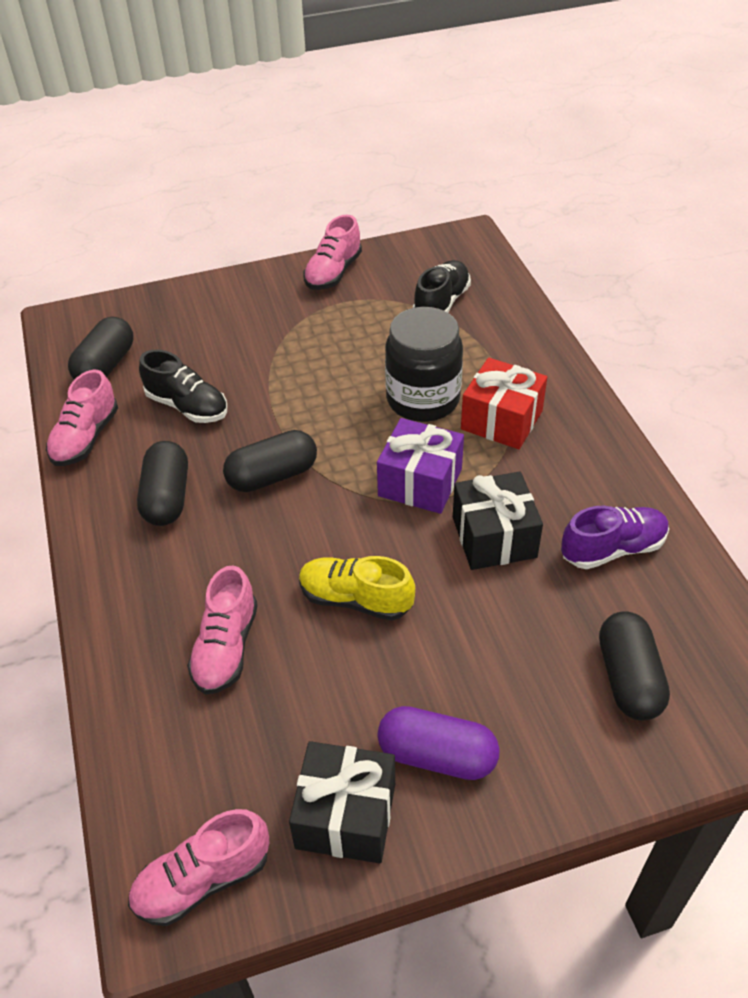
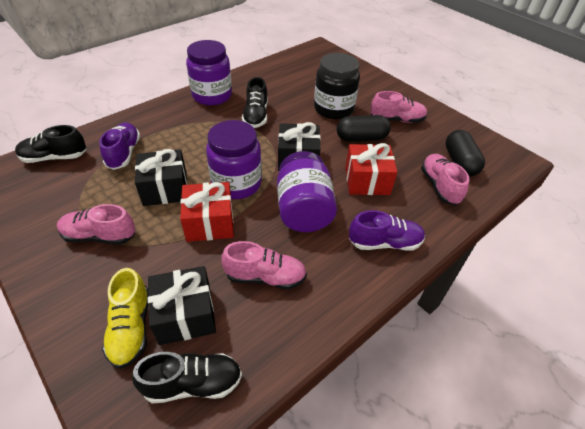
black capsule: 4 -> 2
black gift: 2 -> 3
black shoe: 2 -> 3
purple capsule: 1 -> 0
purple gift: 1 -> 0
purple jar: 0 -> 3
purple shoe: 1 -> 2
red gift: 1 -> 2

